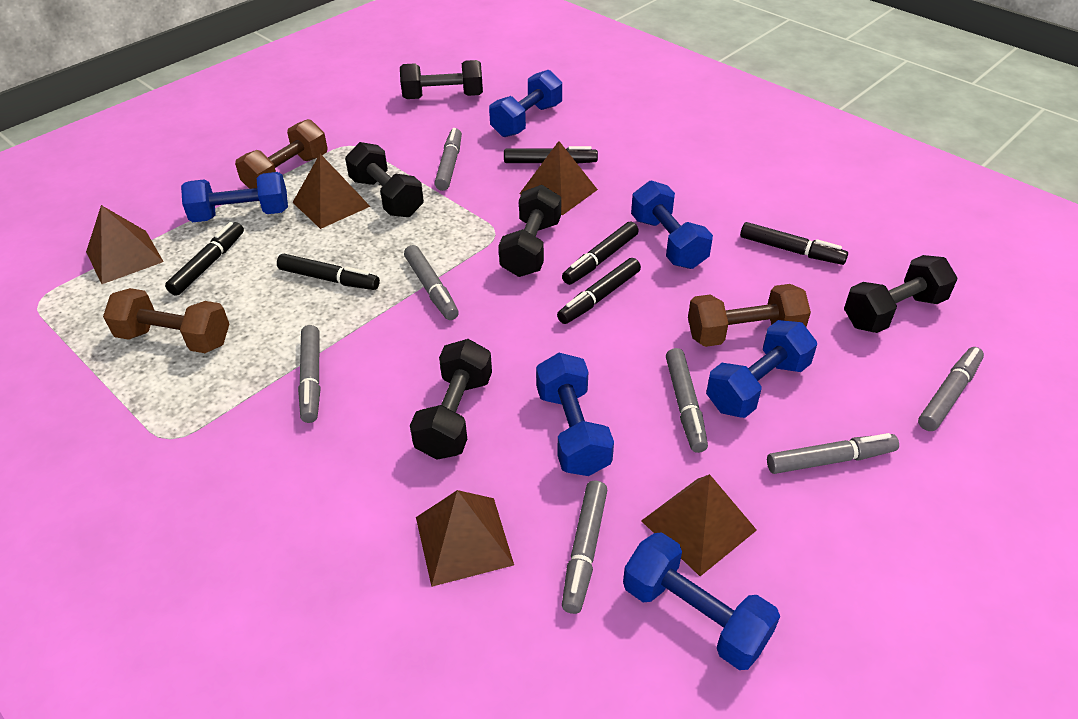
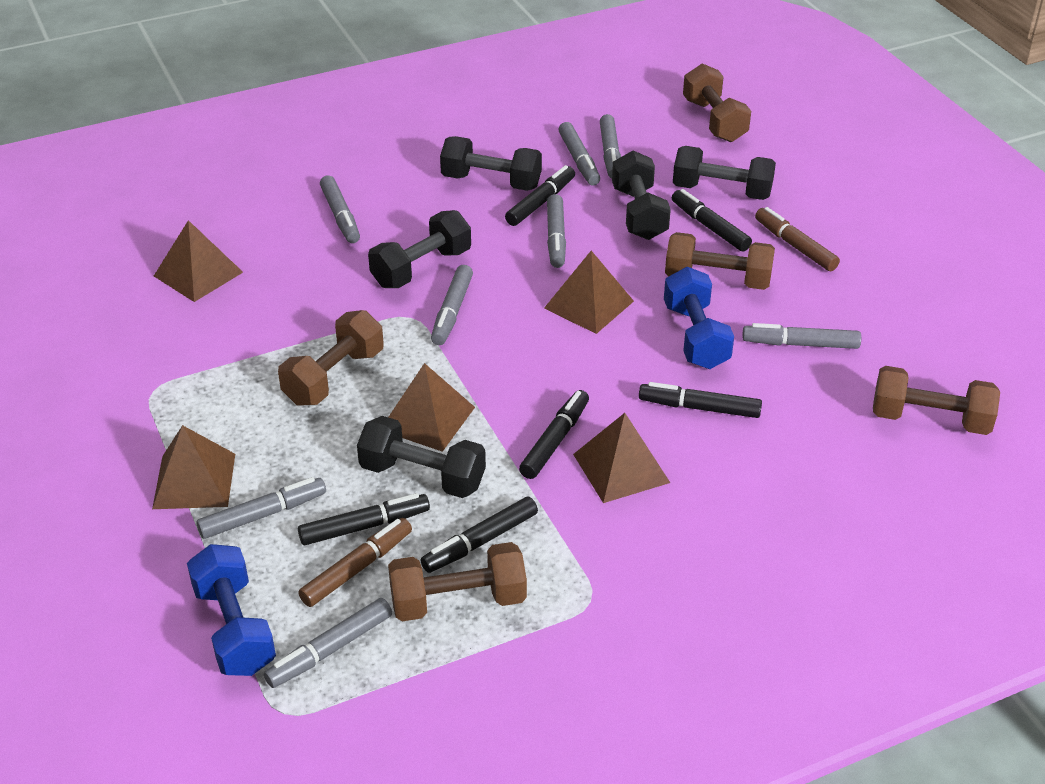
blue dumbbell: 6 -> 2
brown dumbbell: 3 -> 5
brown marker: 0 -> 2
grey marker: 7 -> 8

